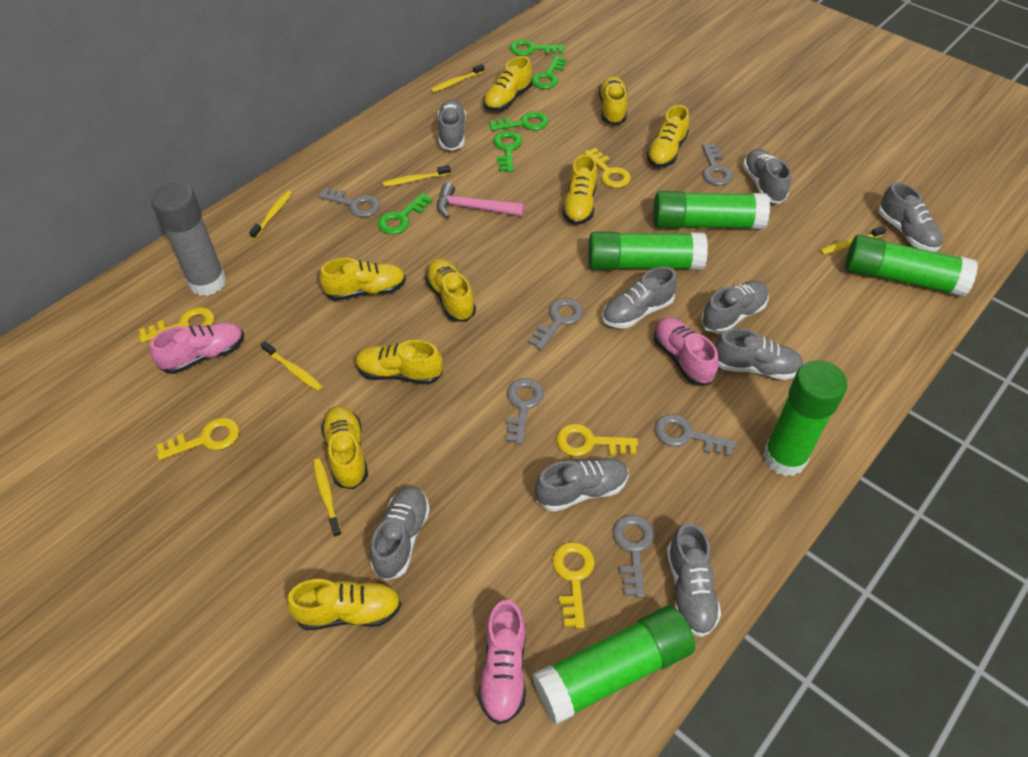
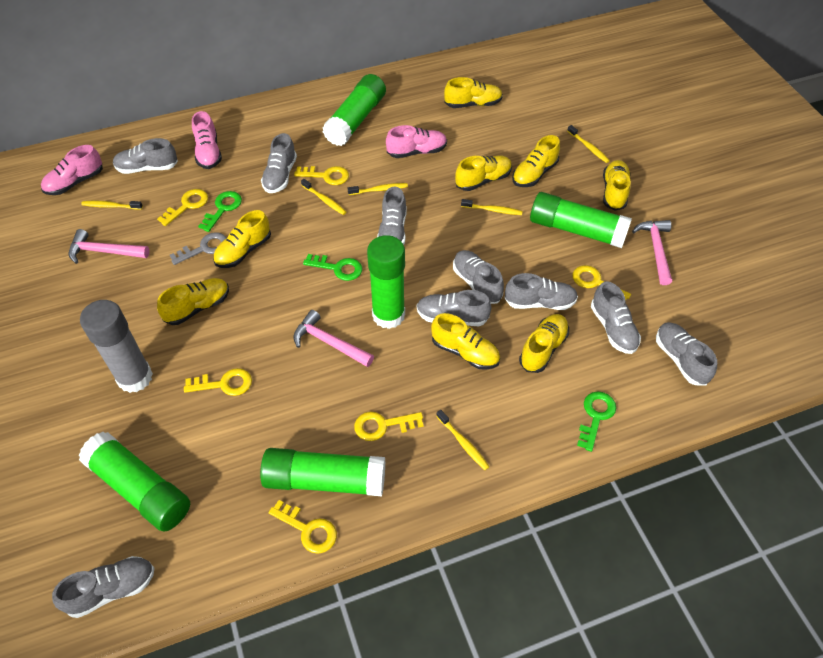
green key: 5 -> 3
grey key: 6 -> 1
pink hammer: 1 -> 3
yellow key: 5 -> 6
yellow shoe: 9 -> 8

